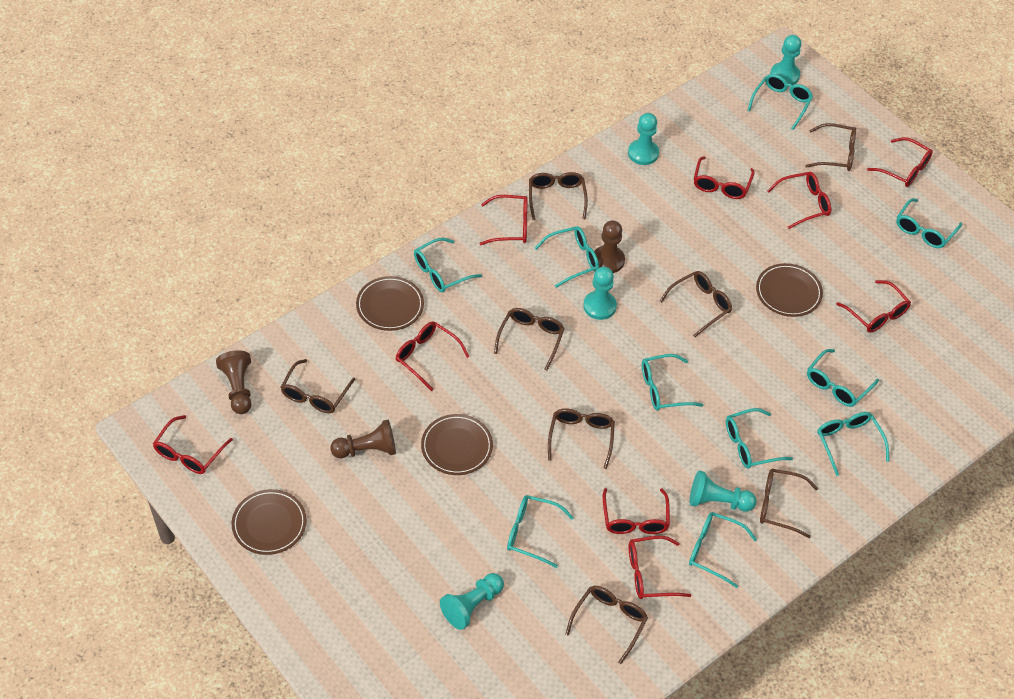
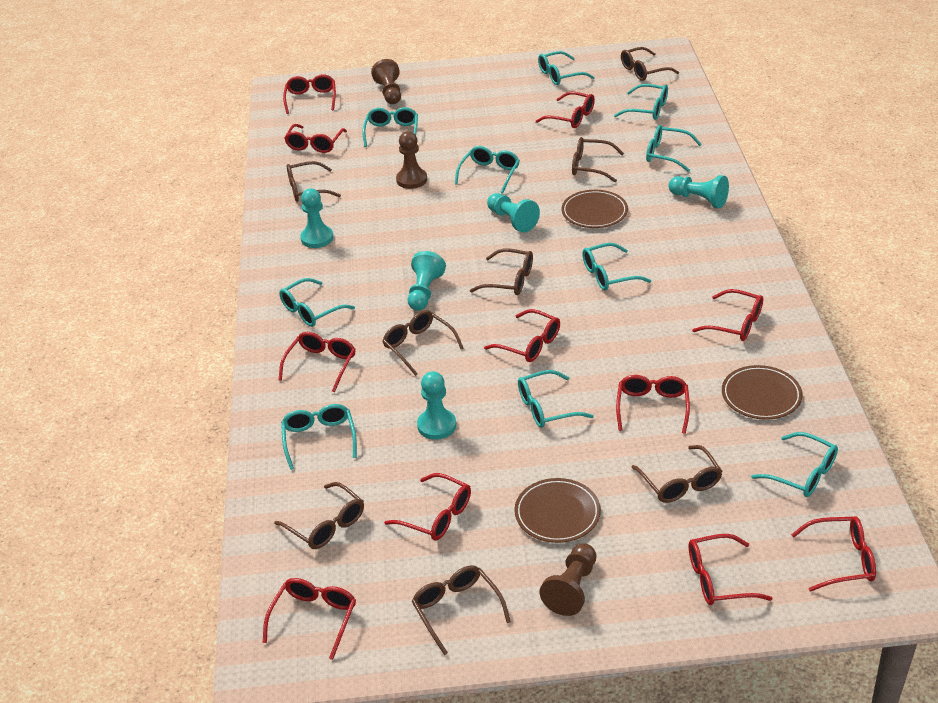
brown plate: 4 -> 3
red glasses: 9 -> 11

